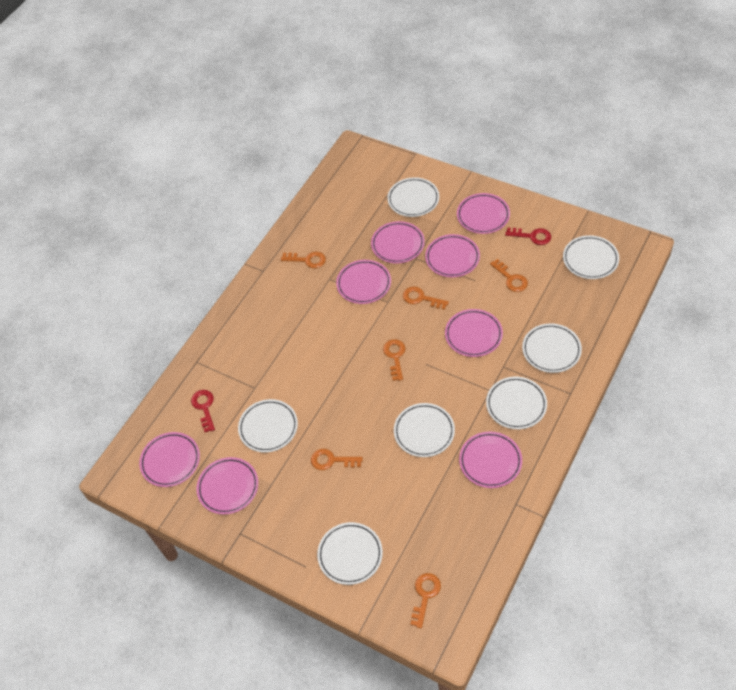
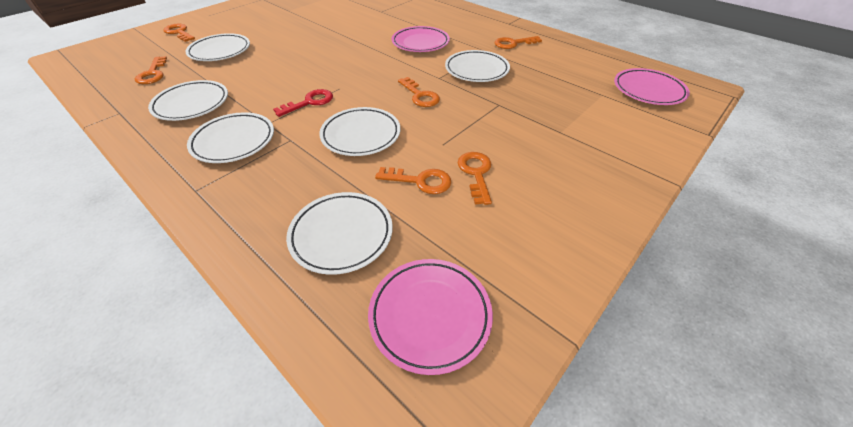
pink plate: 8 -> 3
red key: 2 -> 1
white plate: 7 -> 6

